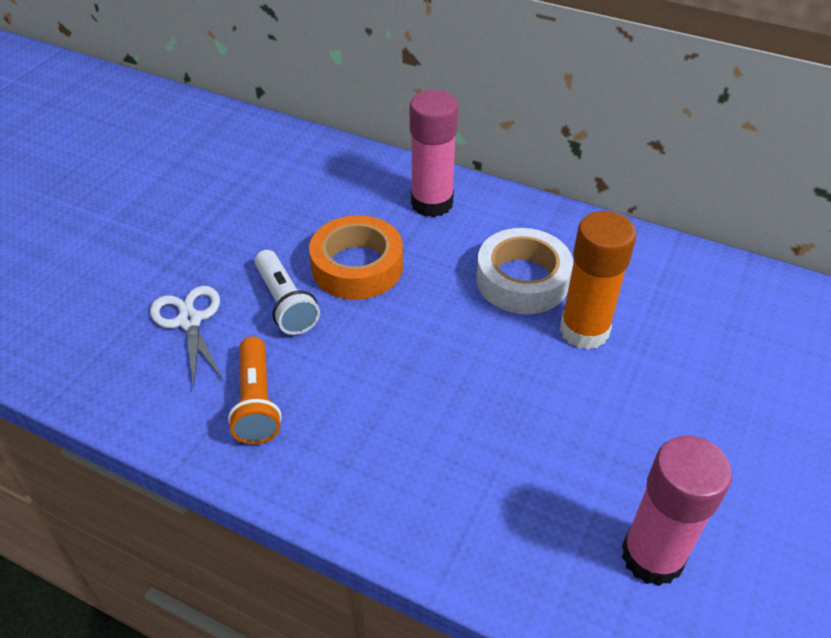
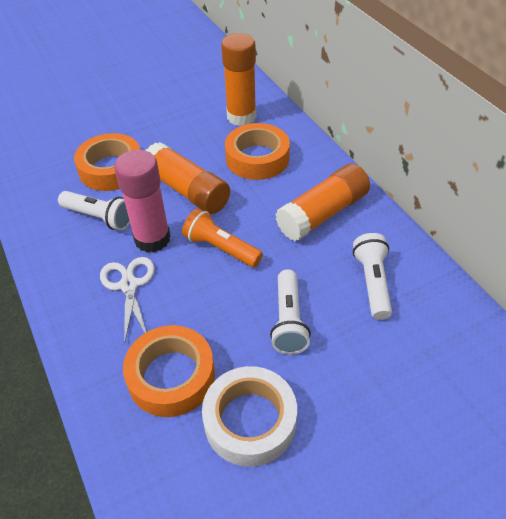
orange glue stick: 1 -> 3
orange tape: 1 -> 3
pink glue stick: 2 -> 1
white flashlight: 1 -> 3

